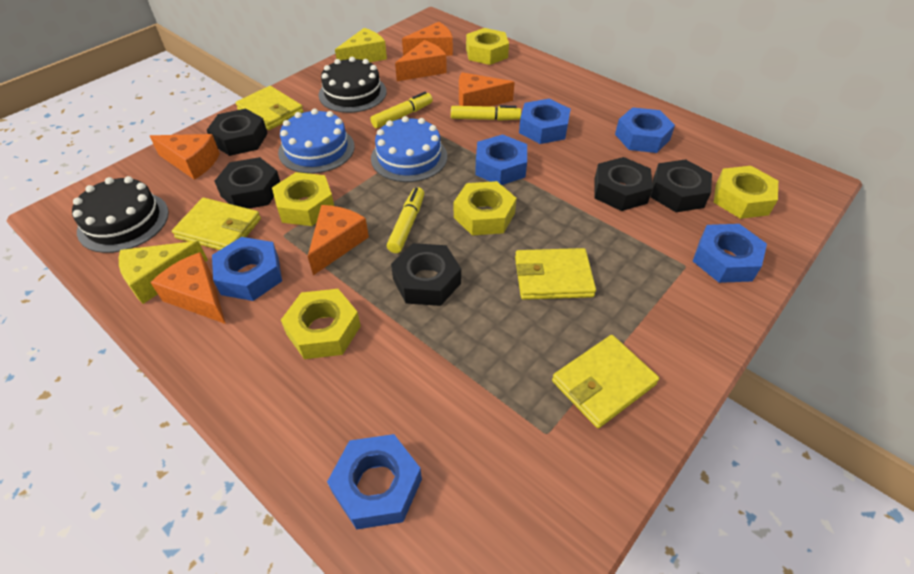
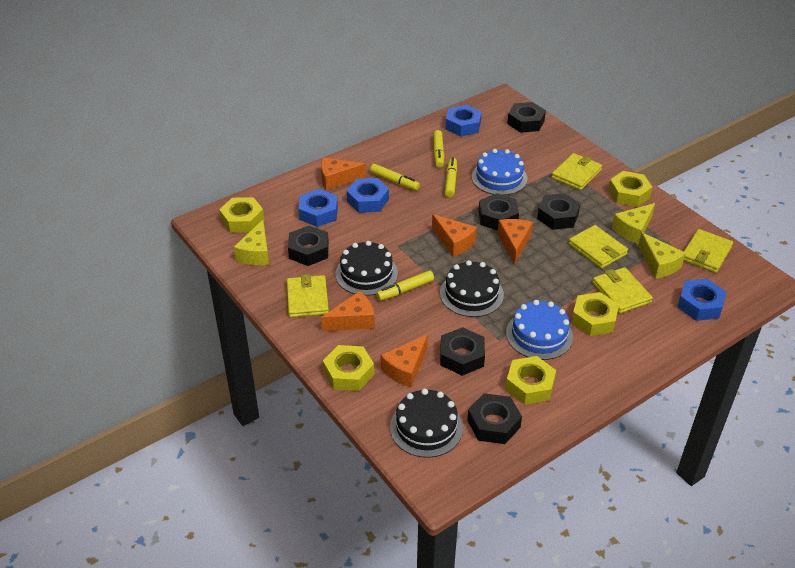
black cake: 2 -> 3
black nut: 5 -> 6
blue nut: 6 -> 4
orange cheese: 6 -> 5
yellow cheese: 2 -> 3
yellow marker: 3 -> 4
yellow wallet: 4 -> 5

